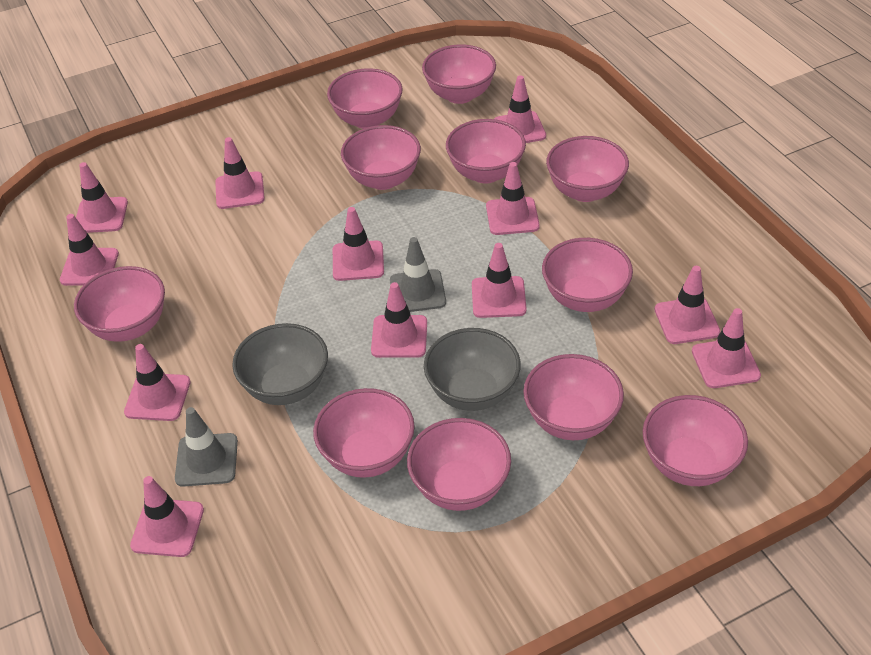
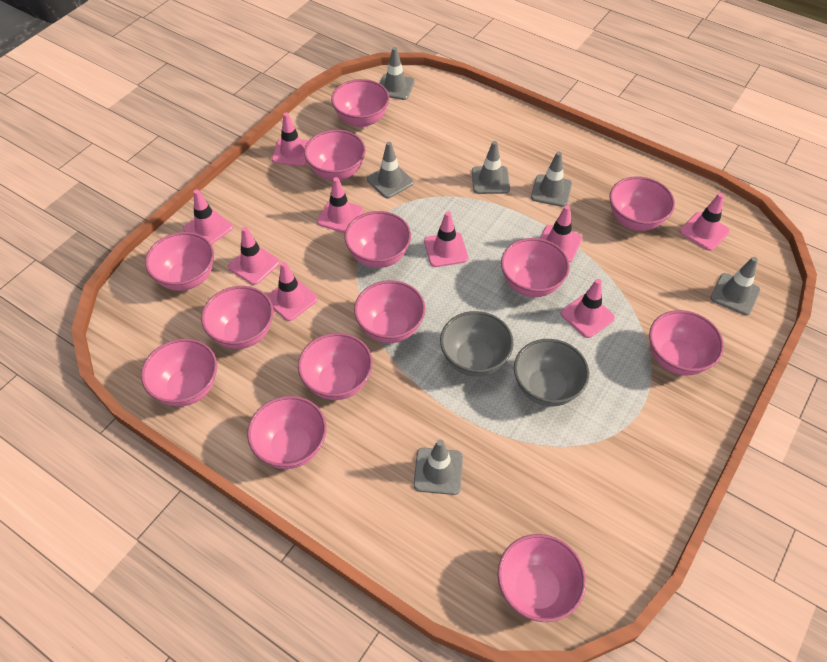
grey traffic cone: 2 -> 6
pink bowl: 11 -> 13
pink traffic cone: 12 -> 9

